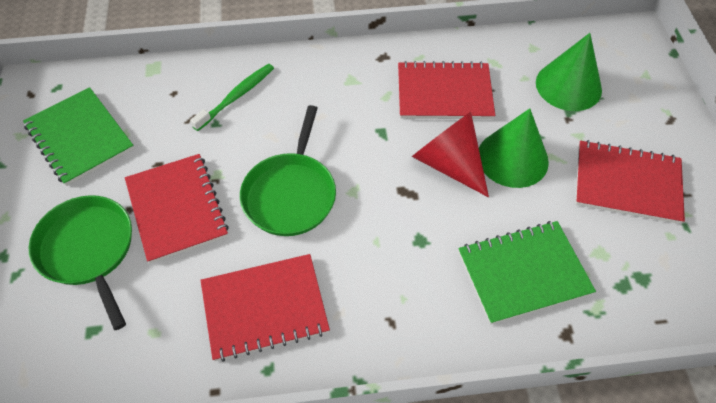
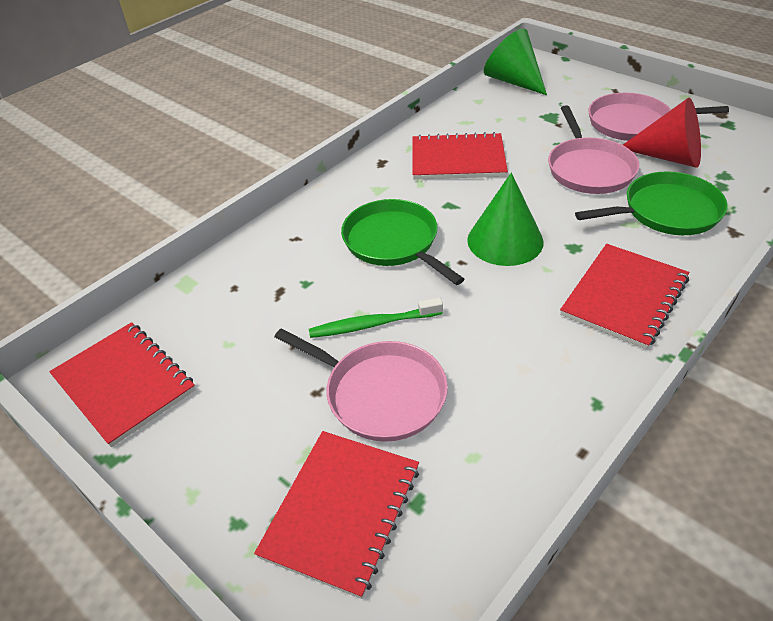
green notebook: 2 -> 0
pink pan: 0 -> 3

